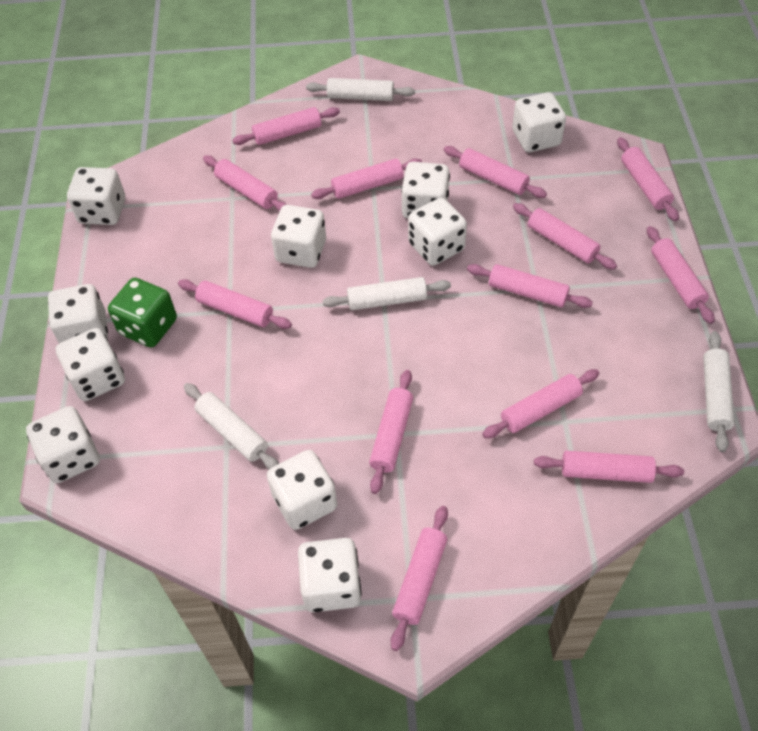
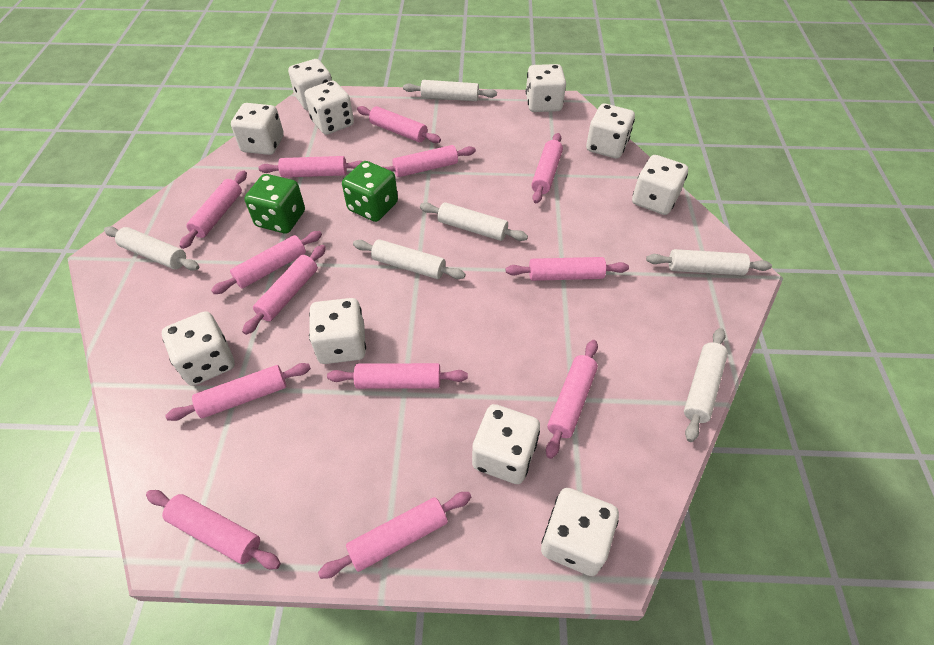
green dice: 1 -> 2
white rolling pin: 4 -> 6

